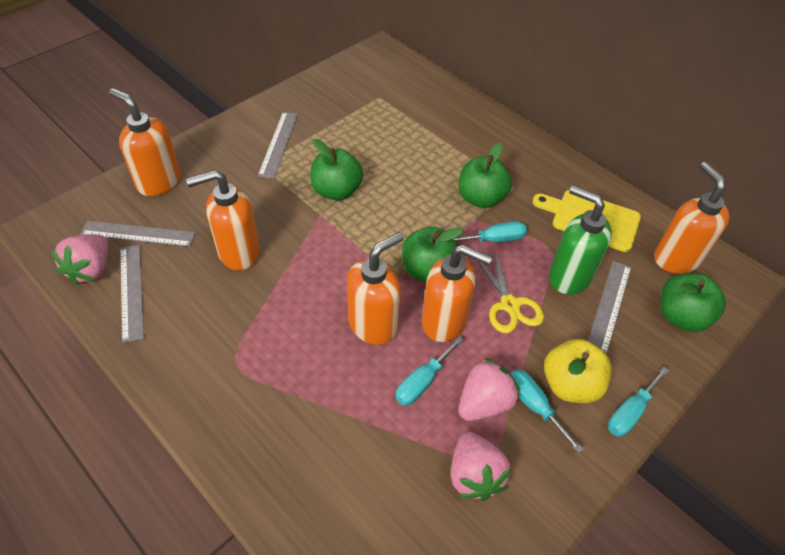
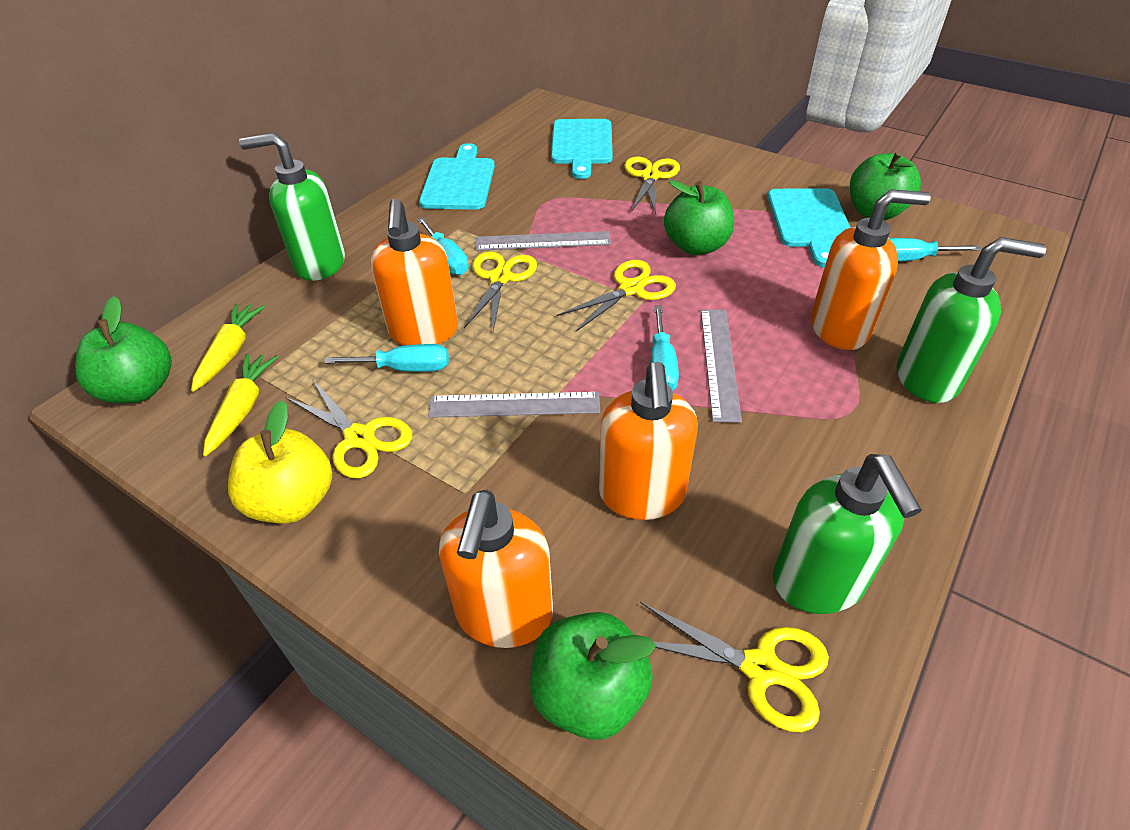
green soap dispenser: 1 -> 3
grey ruler: 4 -> 3
orange soap dispenser: 5 -> 4
pink strawberry: 3 -> 0
turquoise cutting board: 0 -> 3
yellow carrot: 0 -> 2
yellow cutting board: 1 -> 0
yellow scissors: 1 -> 5

